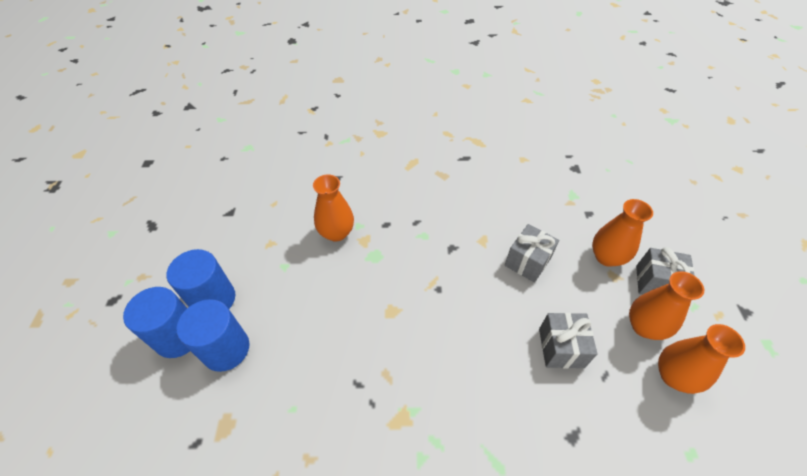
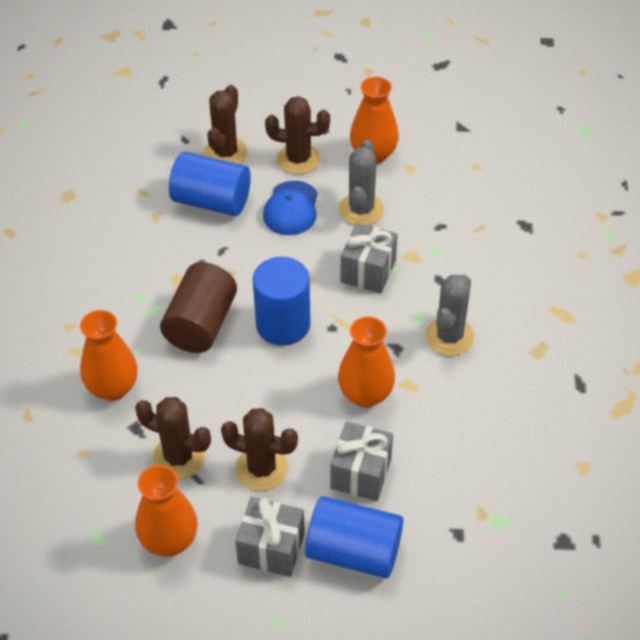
blue cap: 0 -> 1
brown cactus: 0 -> 4
brown cylinder: 0 -> 1
grey cactus: 0 -> 2

